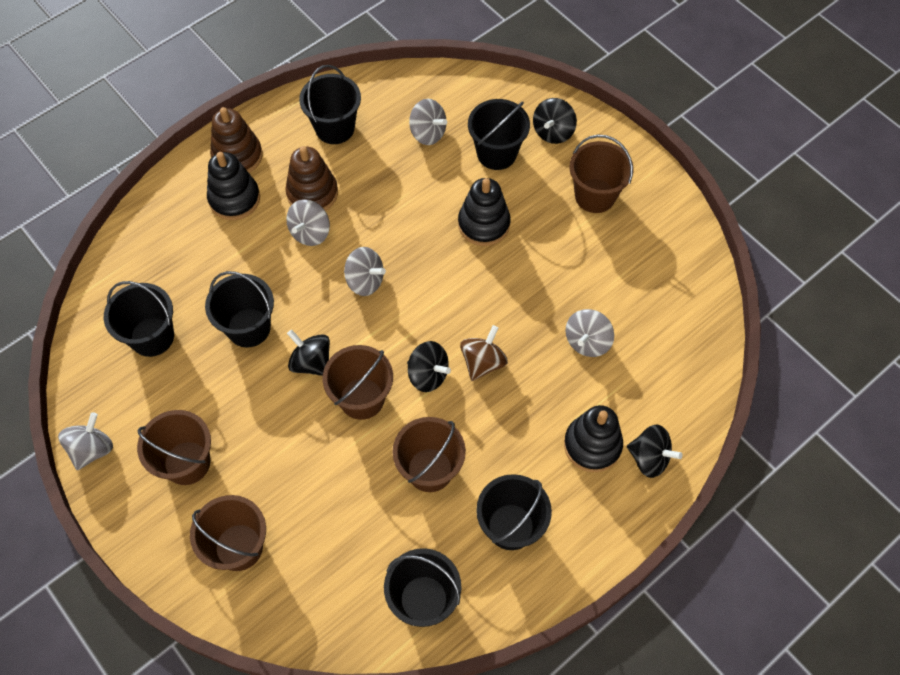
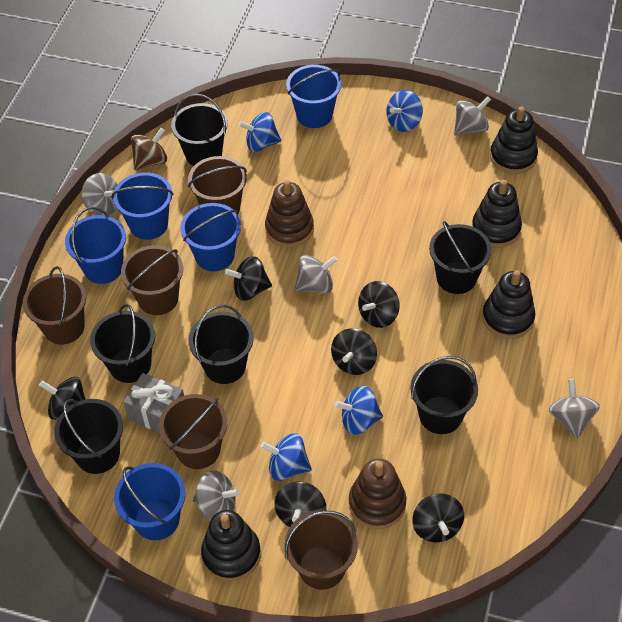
black spinning top: 4 -> 6
black stacking toy: 3 -> 4
blue bucket: 0 -> 5
blue spinning top: 0 -> 4
grey gift: 0 -> 1

